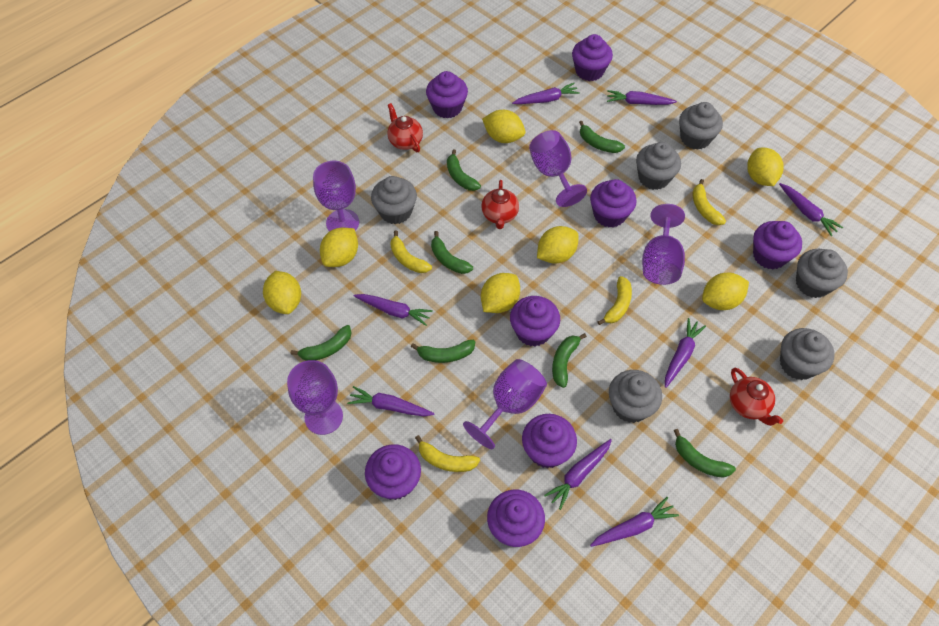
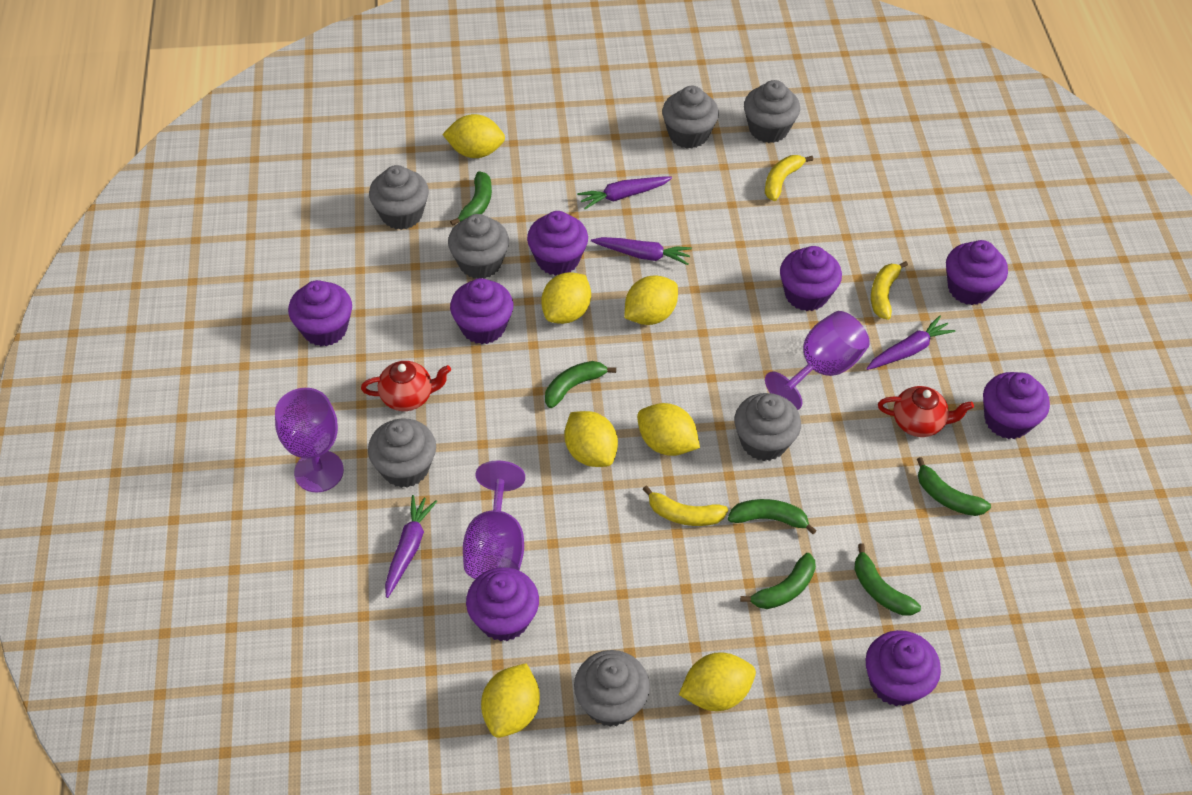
green banana: 7 -> 6
grey cupcake: 6 -> 7
purple carrot: 8 -> 4
purple goblet: 5 -> 3
red teapot: 3 -> 2
yellow banana: 4 -> 3

